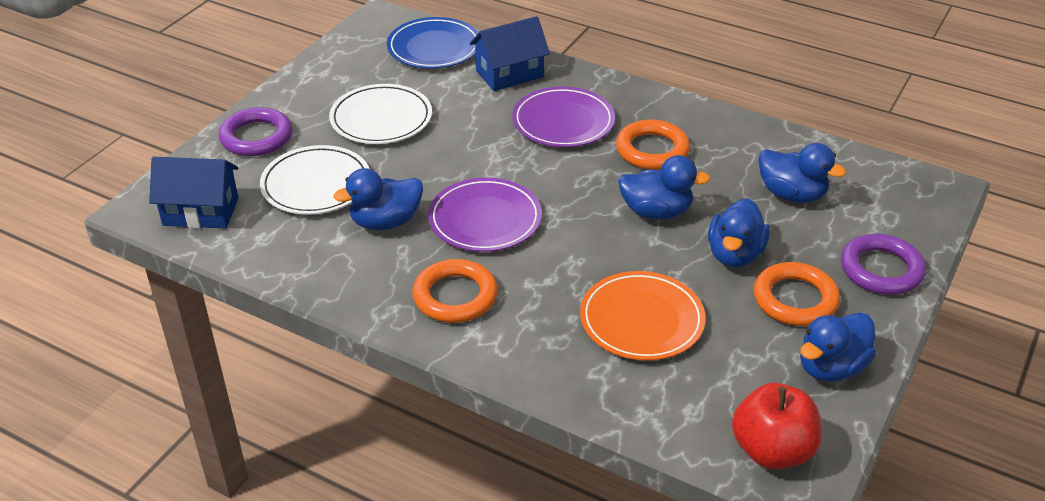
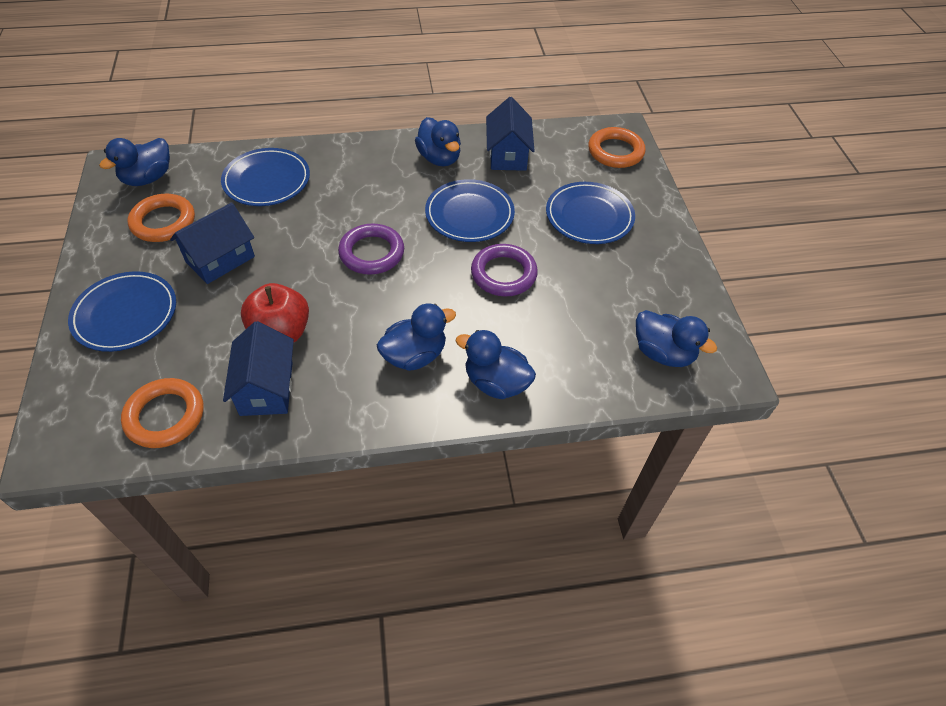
blue house: 2 -> 3
blue plate: 1 -> 4
orange plate: 1 -> 0
purple plate: 2 -> 0
white plate: 2 -> 0

